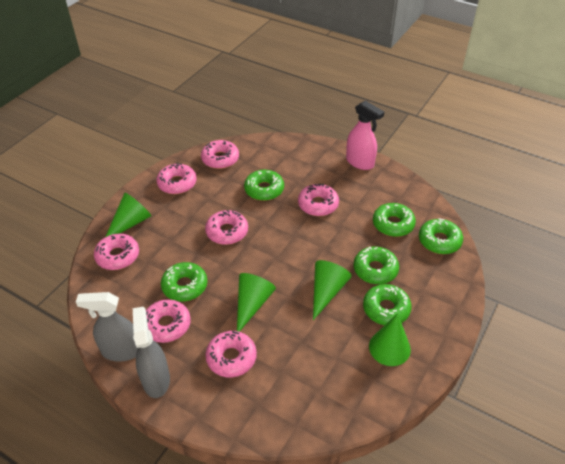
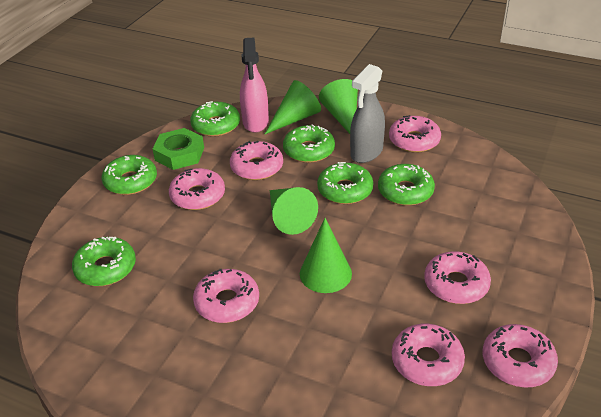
green nut: 0 -> 1
grey spray bottle: 2 -> 1

